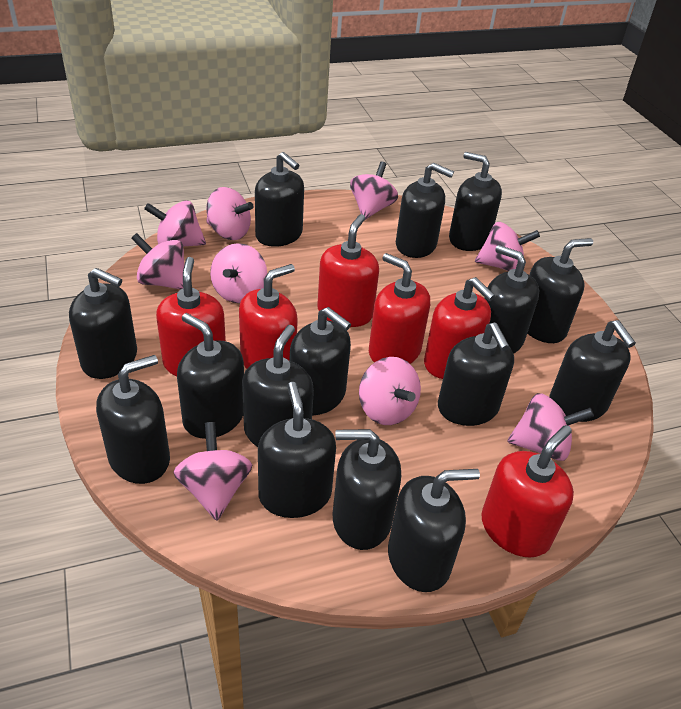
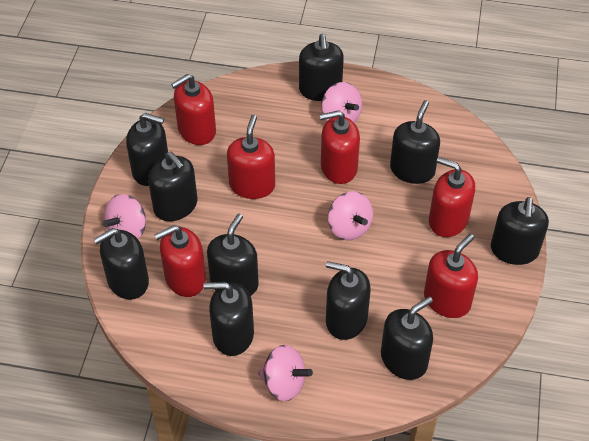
black soap dispenser: 15 -> 10
pink spinning top: 9 -> 4

